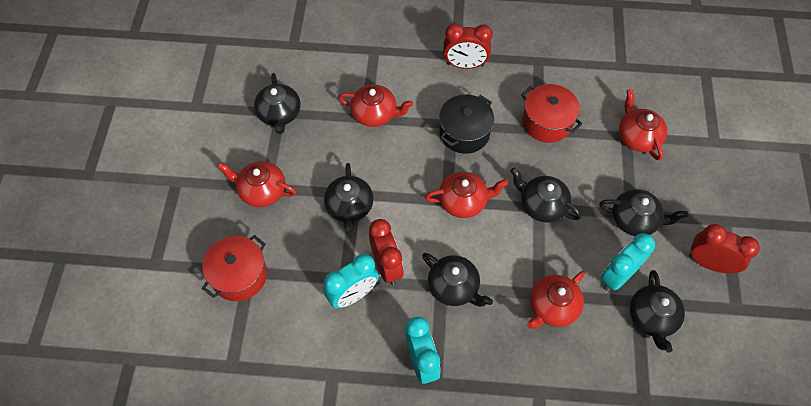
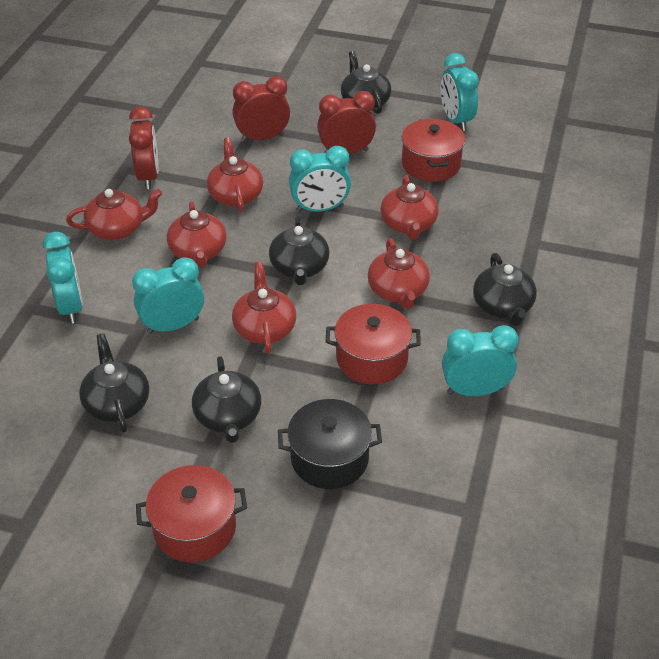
black teapot: 6 -> 5
red pot: 2 -> 3
red teapot: 5 -> 6
turquoise clock: 3 -> 5

